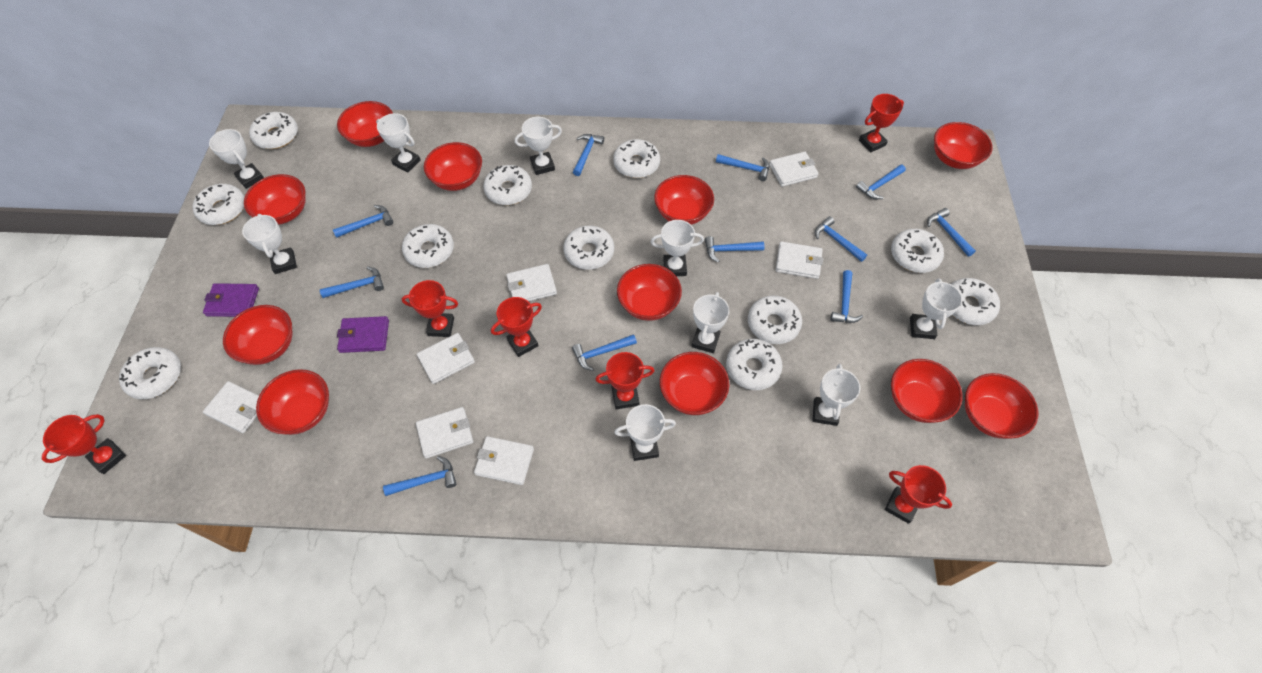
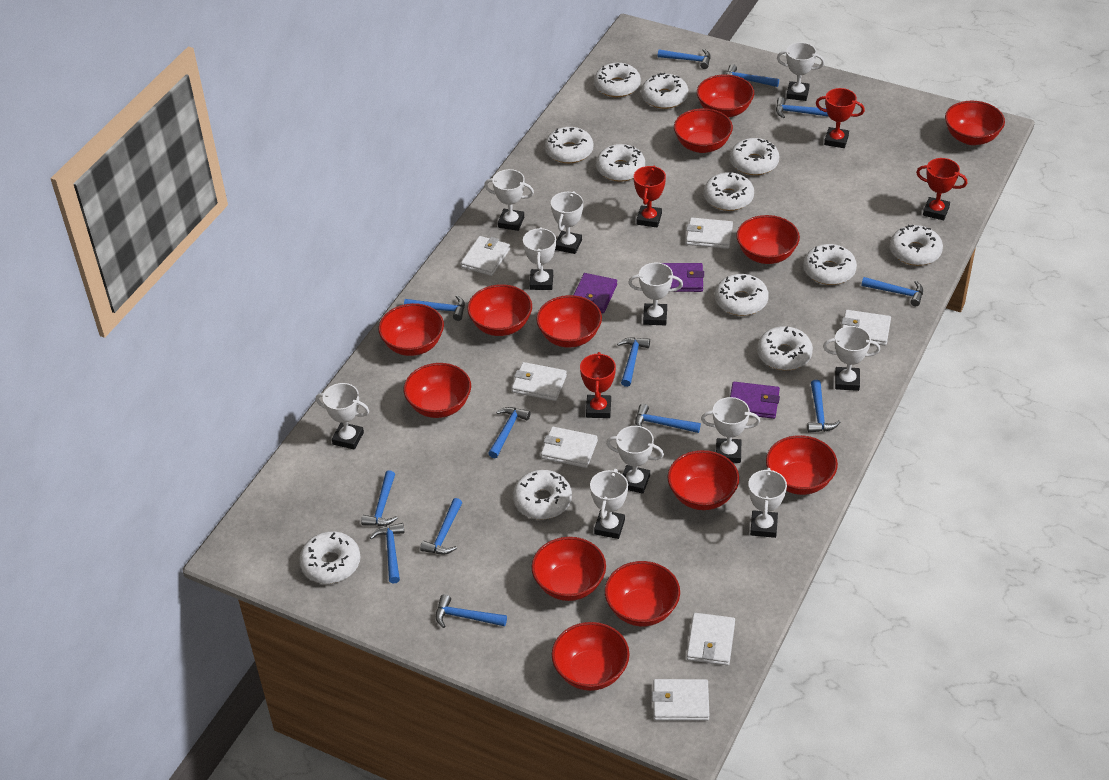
blue hammer: 11 -> 13
purple wallet: 2 -> 3
red bowl: 11 -> 13
red trophy: 6 -> 4
white donut: 11 -> 12
white trophy: 9 -> 11

